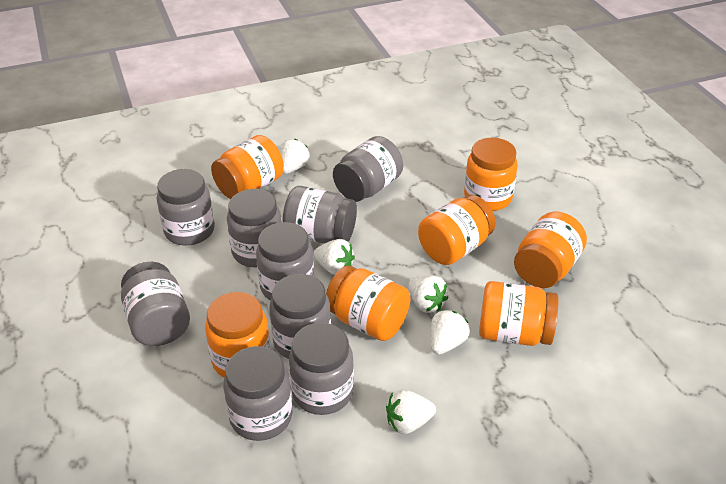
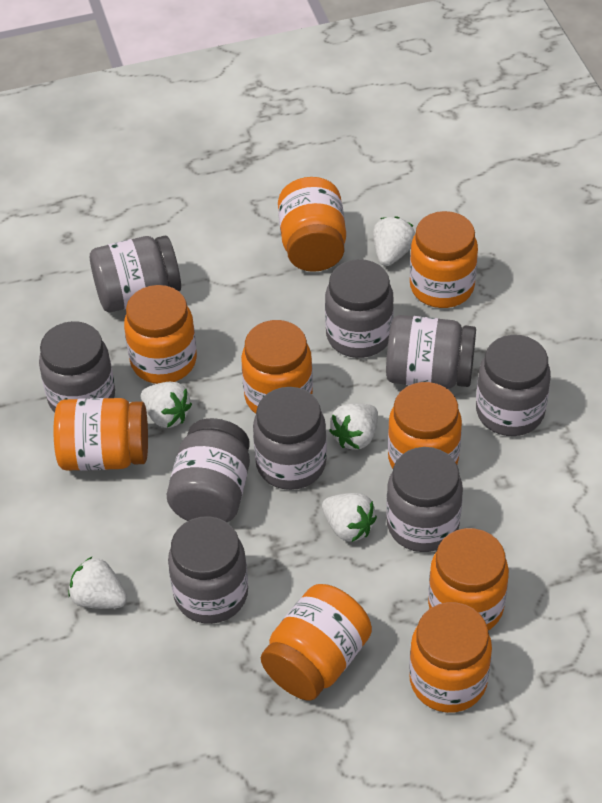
orange jar: 7 -> 9

